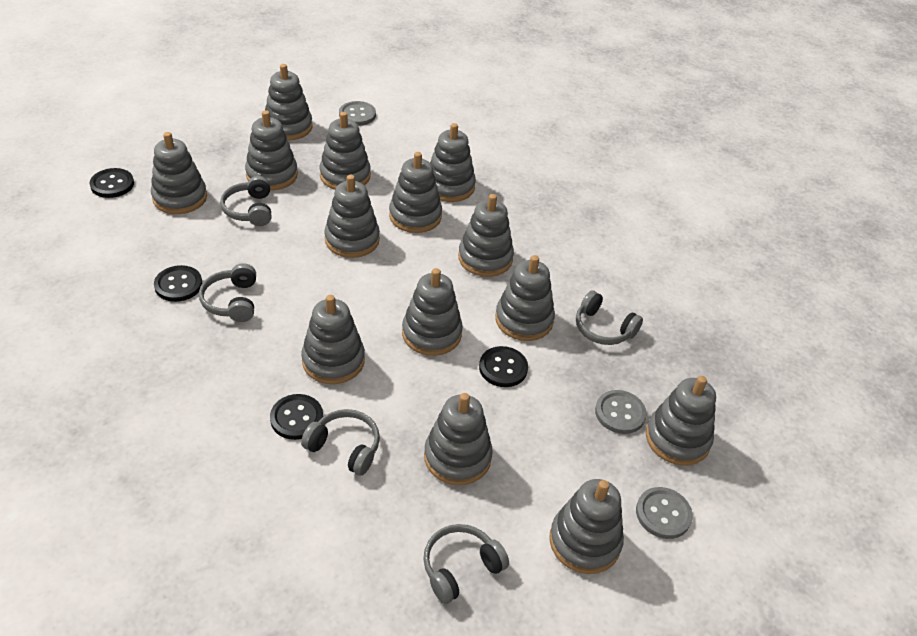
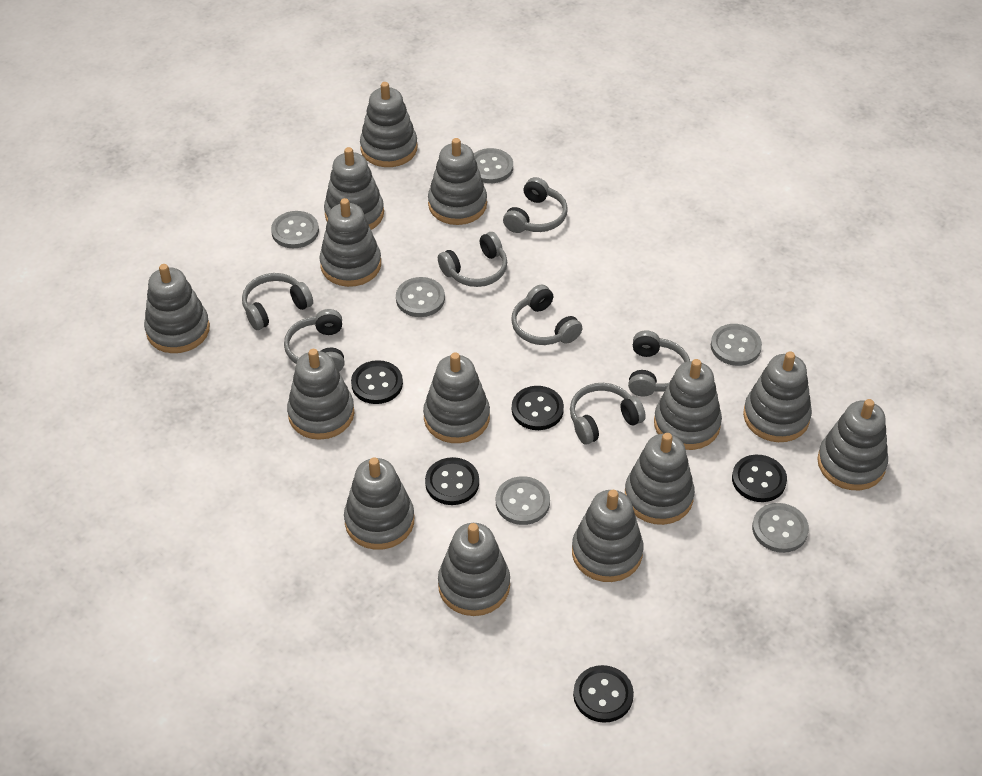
black button: 4 -> 5
grey button: 3 -> 6
grey headphones: 5 -> 7

